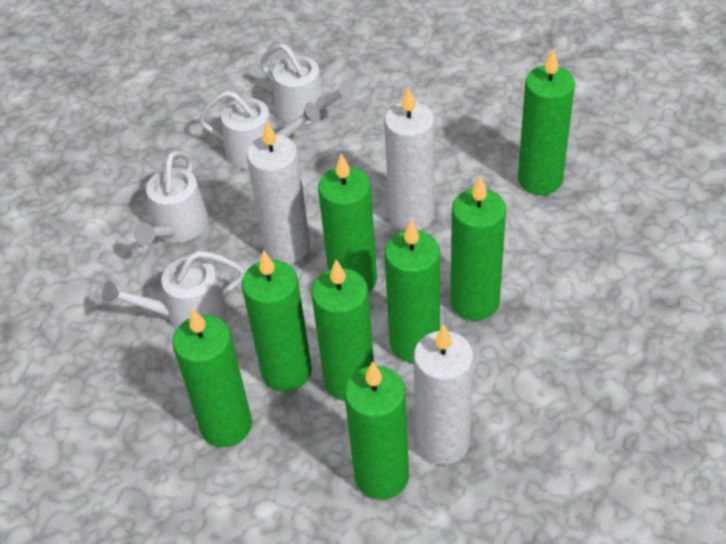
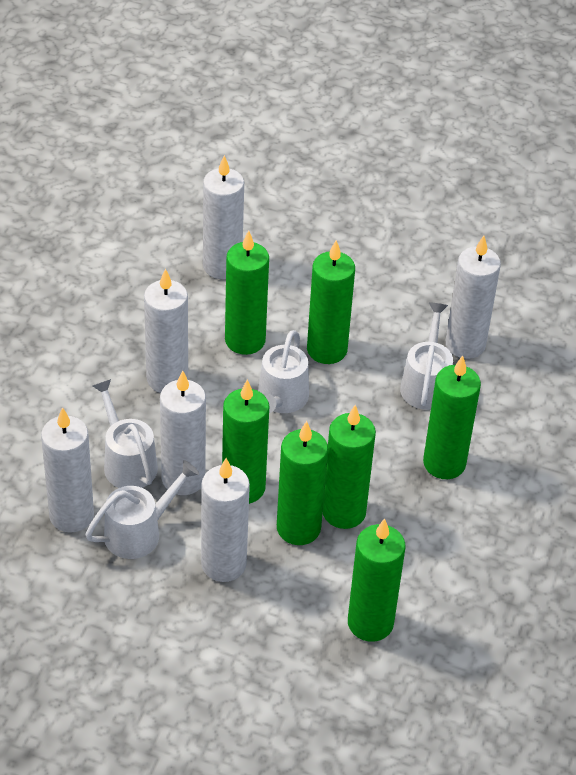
green candle: 8 -> 7
white candle: 3 -> 6

